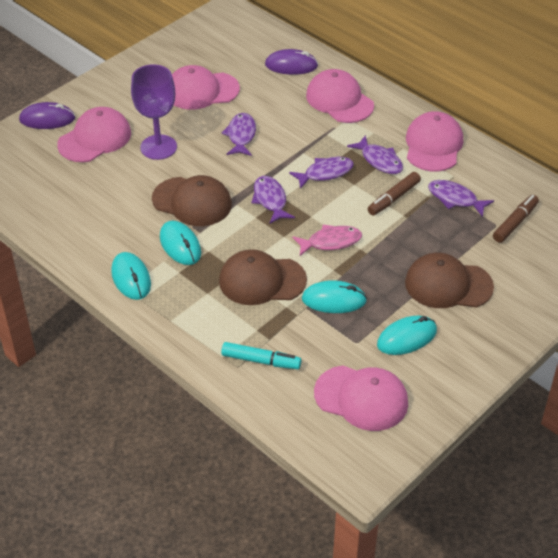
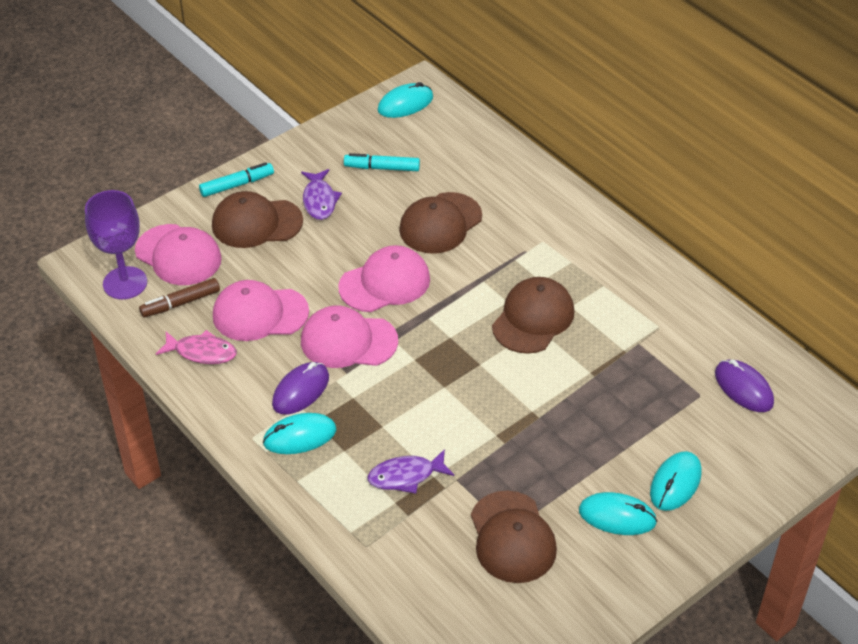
brown cap: 3 -> 4
brown marker: 2 -> 1
pink cap: 5 -> 4
purple fish: 5 -> 2
turquoise marker: 1 -> 2

